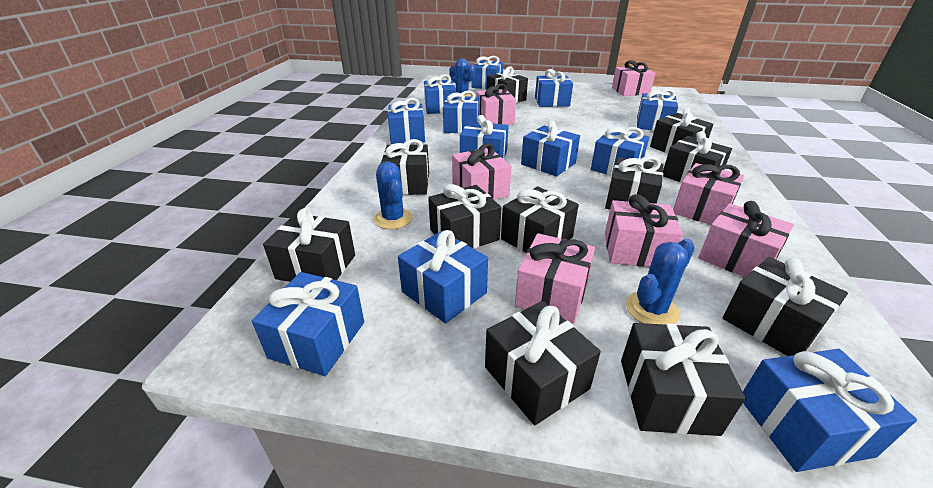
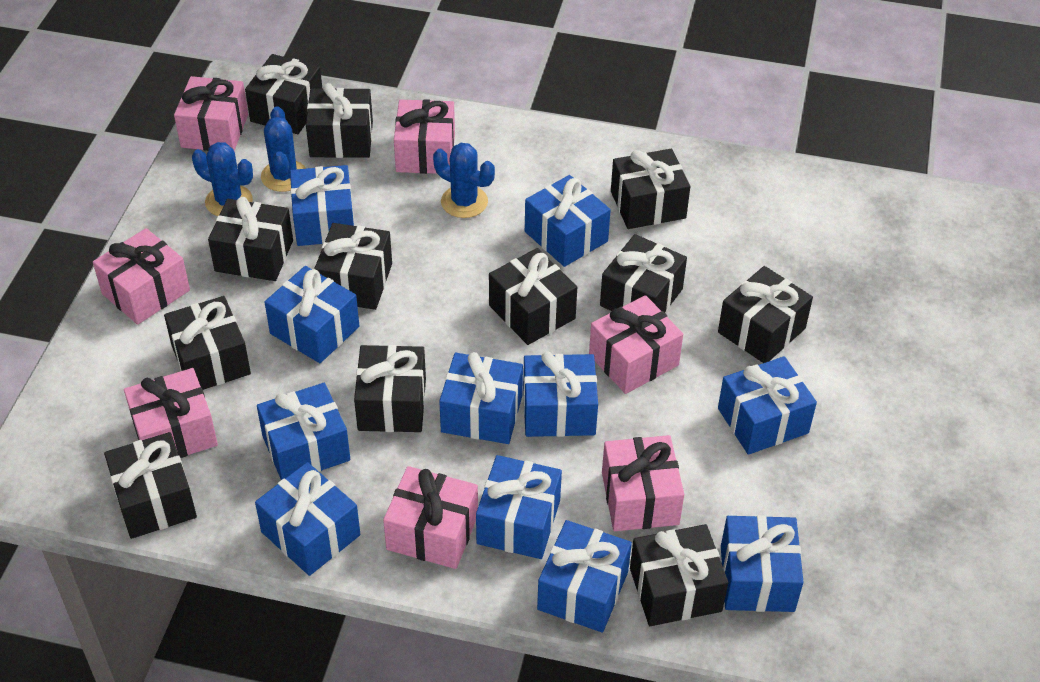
black gift: 11 -> 12
blue gift: 12 -> 11

